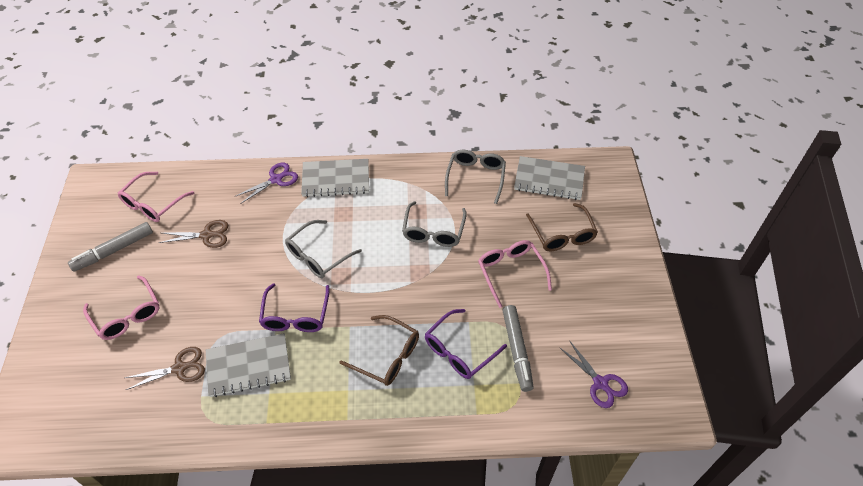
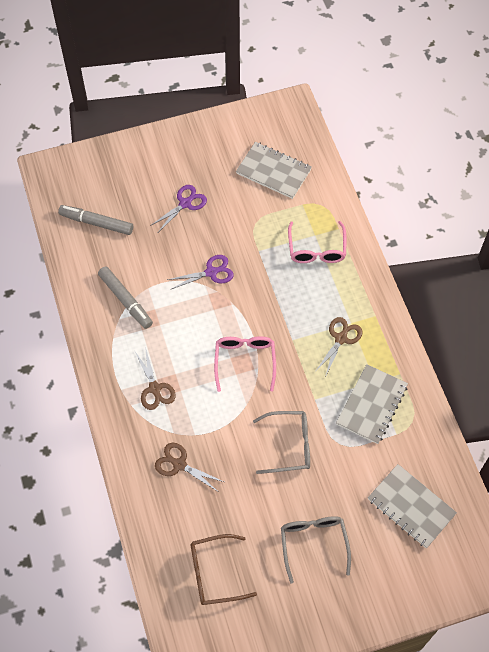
brown glasses: 2 -> 1
brown scissors: 2 -> 3
grey glasses: 3 -> 2
pink glasses: 3 -> 2
purple glasses: 2 -> 0

